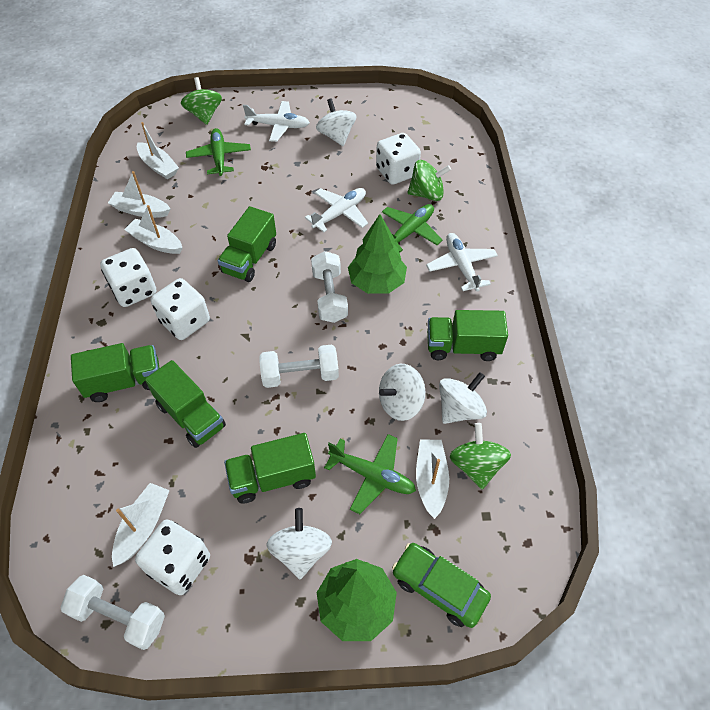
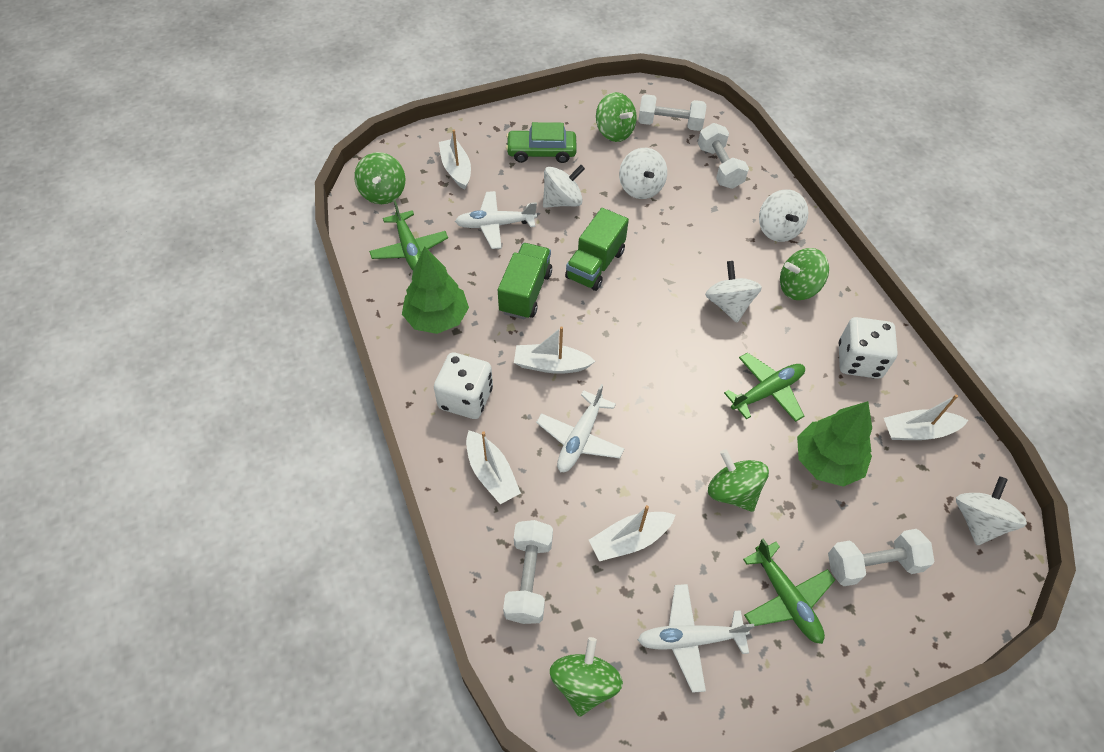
green spinning top: 3 -> 5
green truck: 5 -> 2
white dice: 4 -> 2
white dumbbell: 3 -> 4
white spinning top: 4 -> 5

